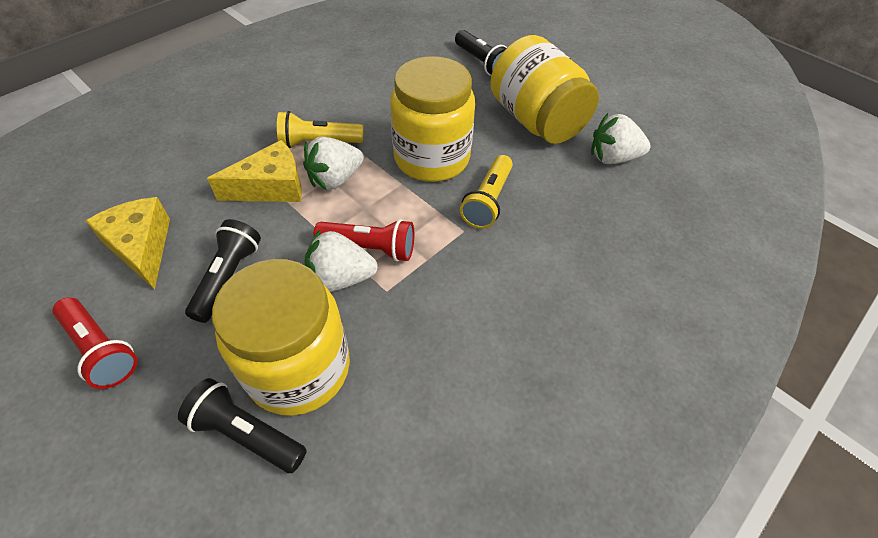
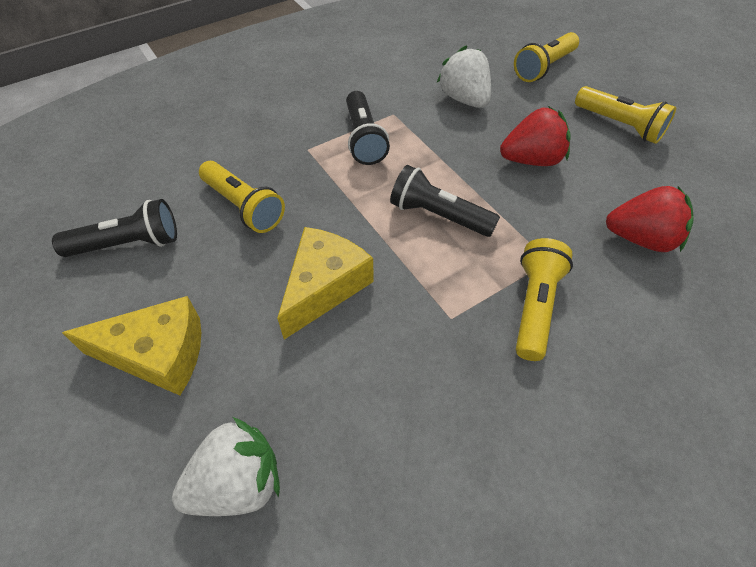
red flashlight: 2 -> 0
red strawberry: 0 -> 2
white strawberry: 3 -> 2
yellow flashlight: 2 -> 4
yellow jar: 3 -> 0

